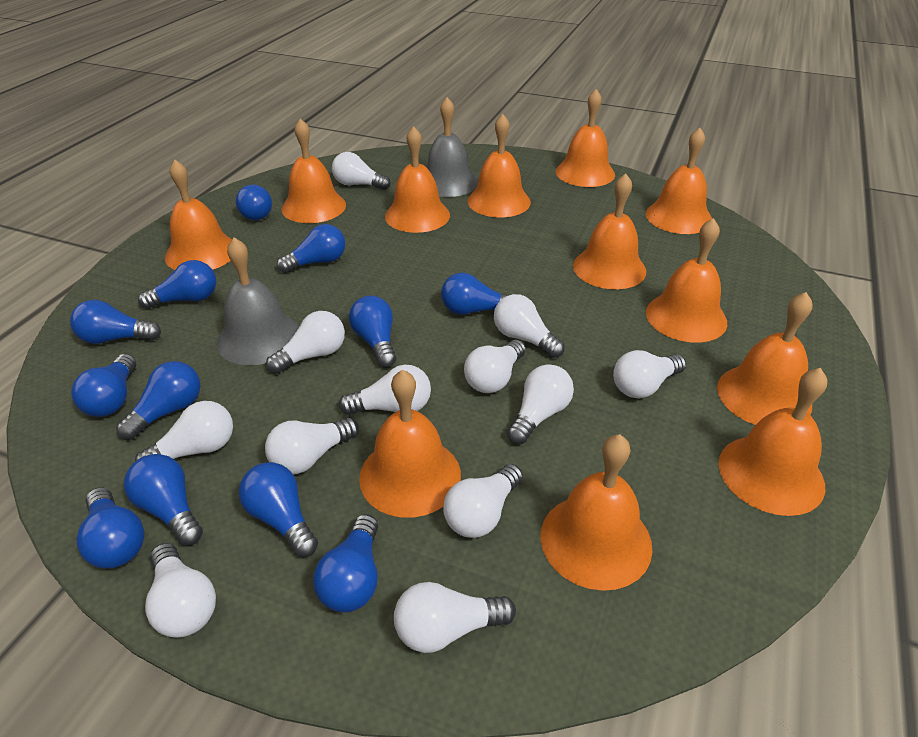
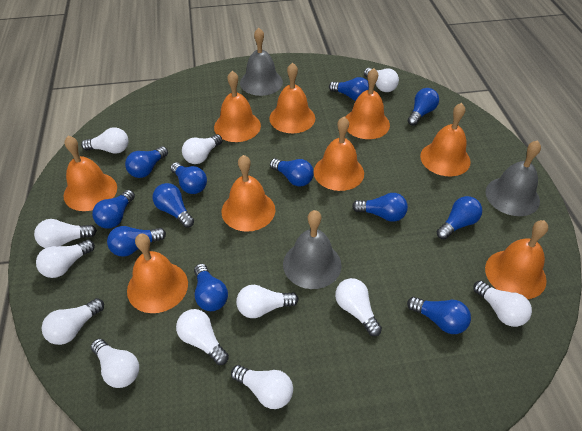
grey bell: 2 -> 3
orange bell: 12 -> 9

